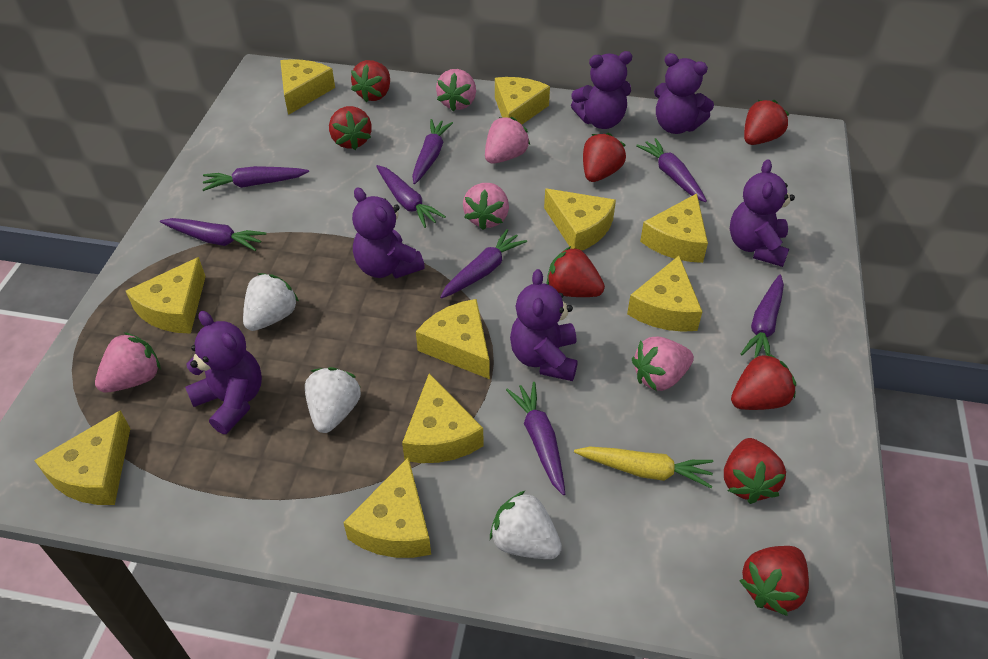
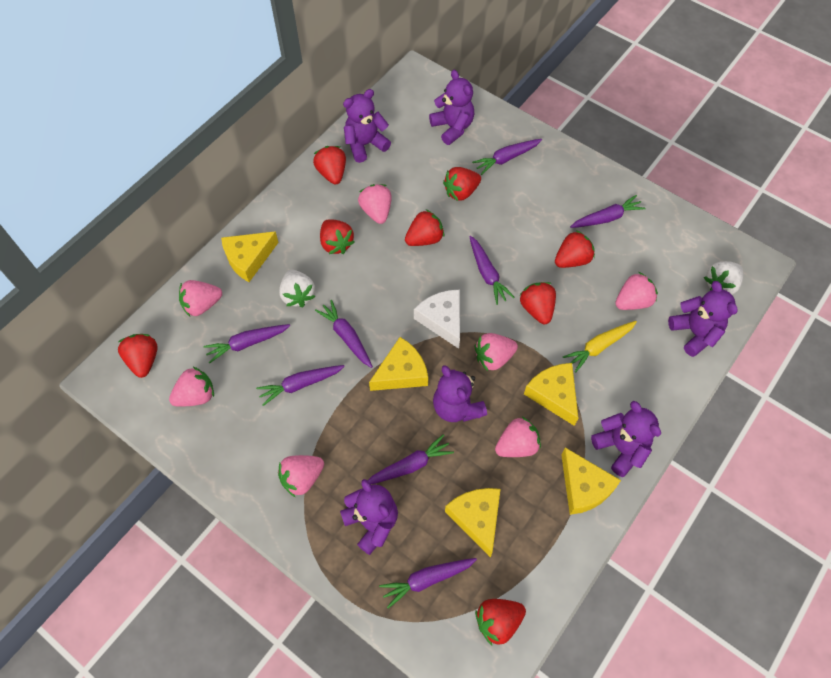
pink strawberry: 5 -> 7
white cheese: 0 -> 1
white strawberry: 3 -> 2
yellow cheese: 10 -> 5

